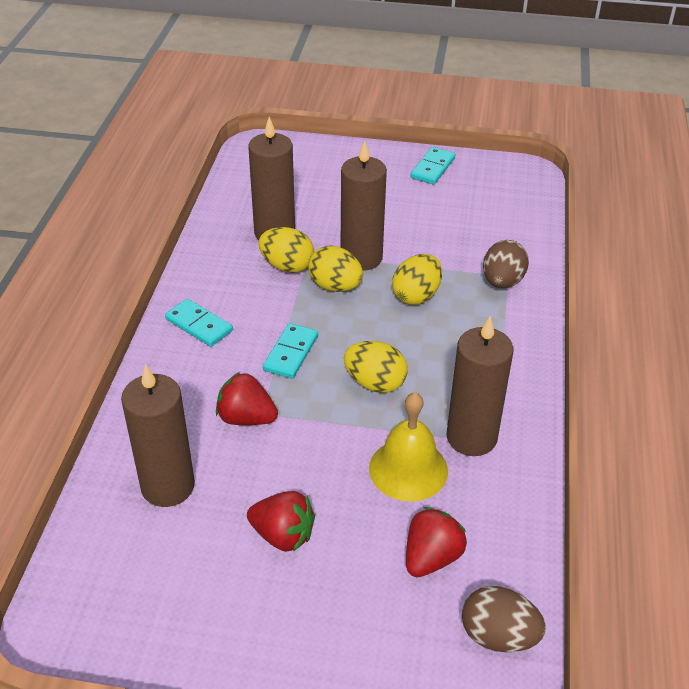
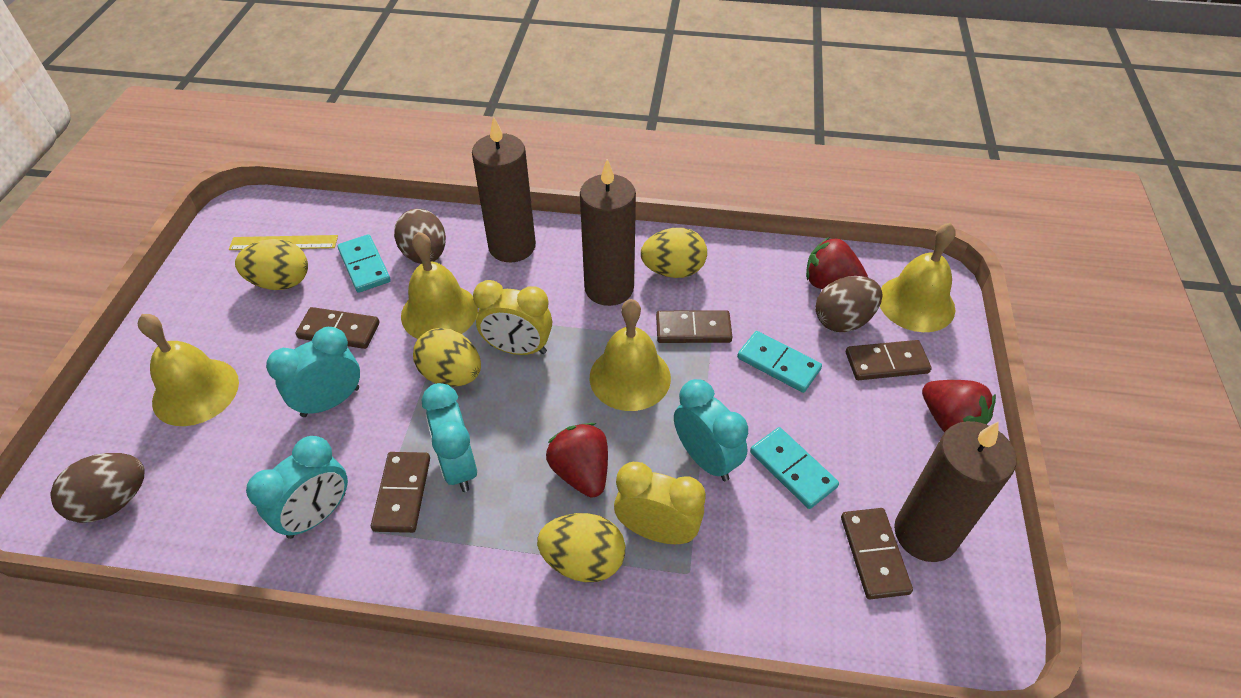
brown candle: 4 -> 3
brown domino: 0 -> 5
brown egg: 2 -> 3
turquoise clock: 0 -> 4
yellow bell: 1 -> 4
yellow clock: 0 -> 2
yellow ruler: 0 -> 1

